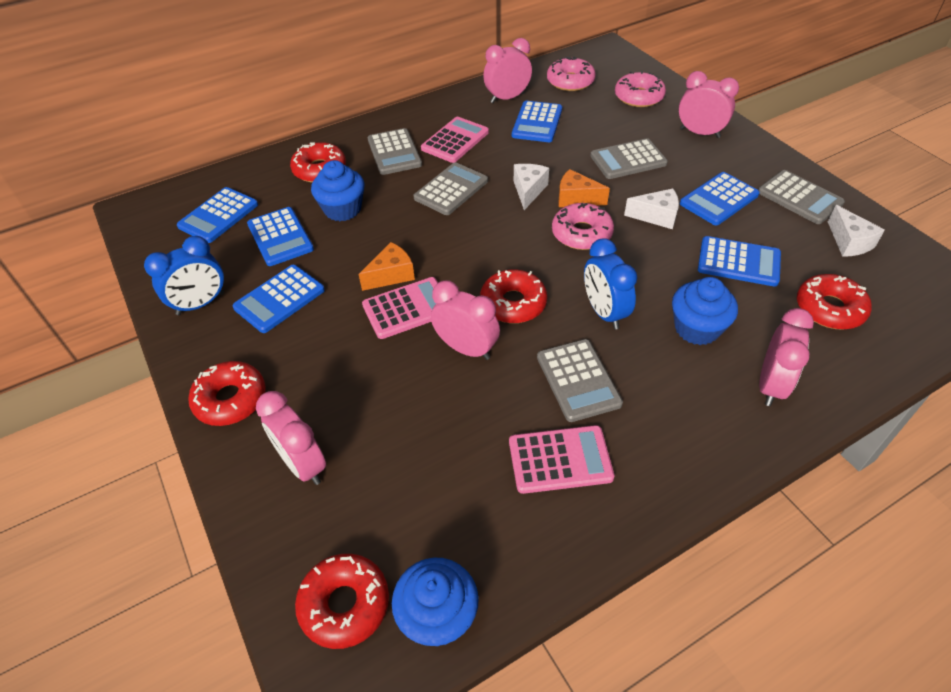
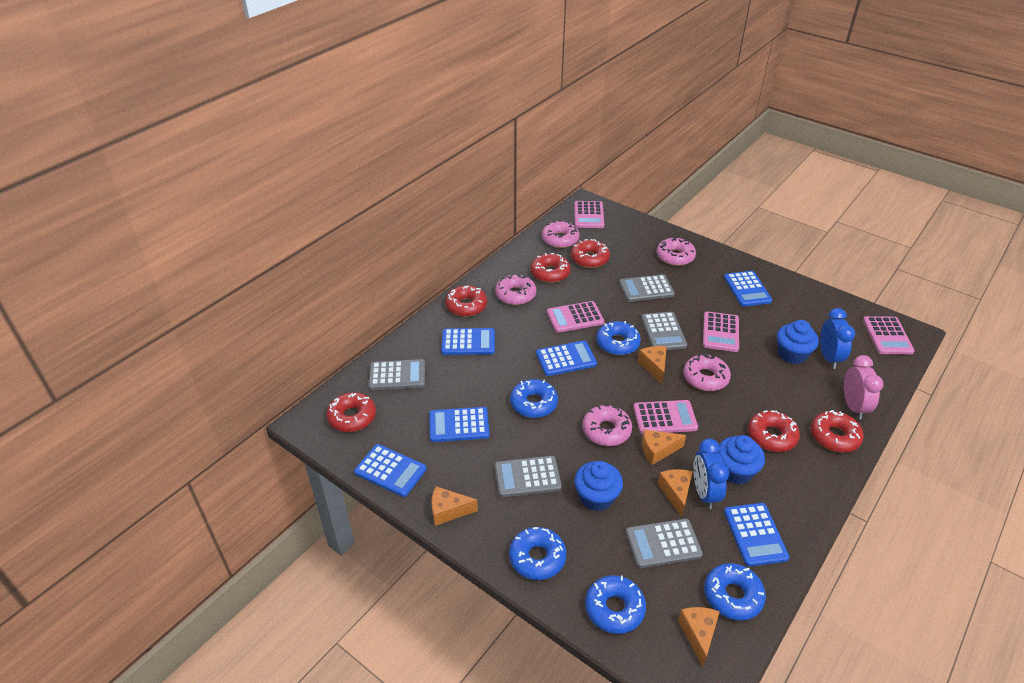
blue donut: 0 -> 5
orange cheese: 2 -> 5
pink calculator: 3 -> 5
pink clock: 5 -> 1
pink donut: 3 -> 5
red donut: 5 -> 6
white cheese: 3 -> 0

